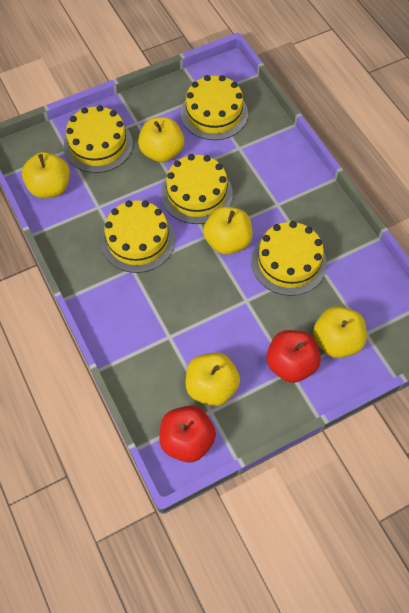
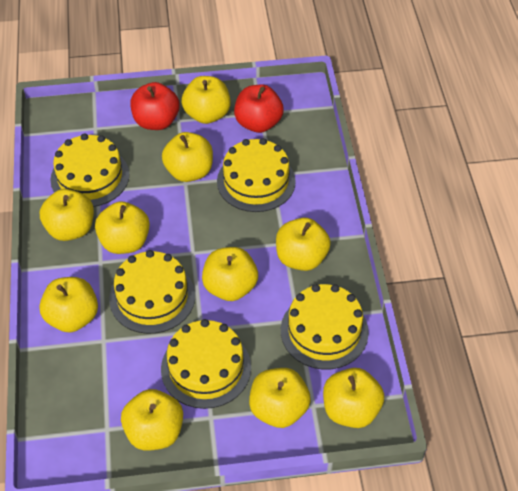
yellow apple: 5 -> 10

